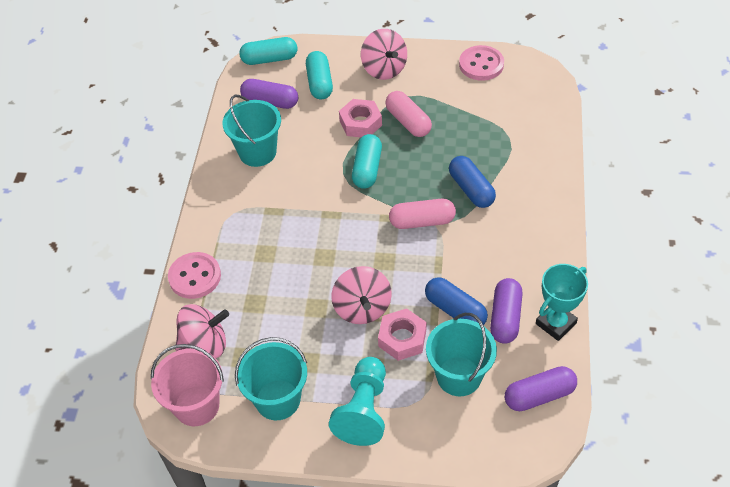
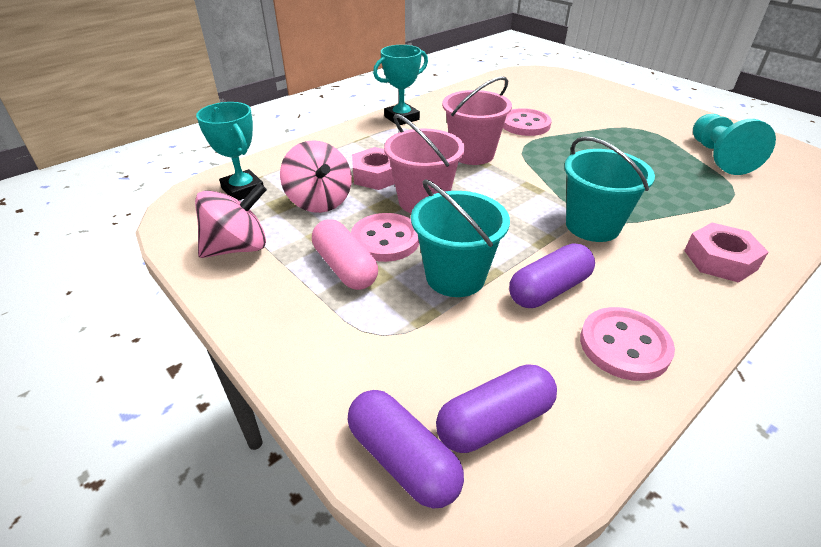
blue capsule: 2 -> 0
pink bucket: 1 -> 2
pink button: 2 -> 3
pink capsule: 2 -> 1
pink spinning top: 3 -> 2
turquoise bucket: 3 -> 2
turquoise capsule: 3 -> 0
turquoise trophy: 1 -> 2

